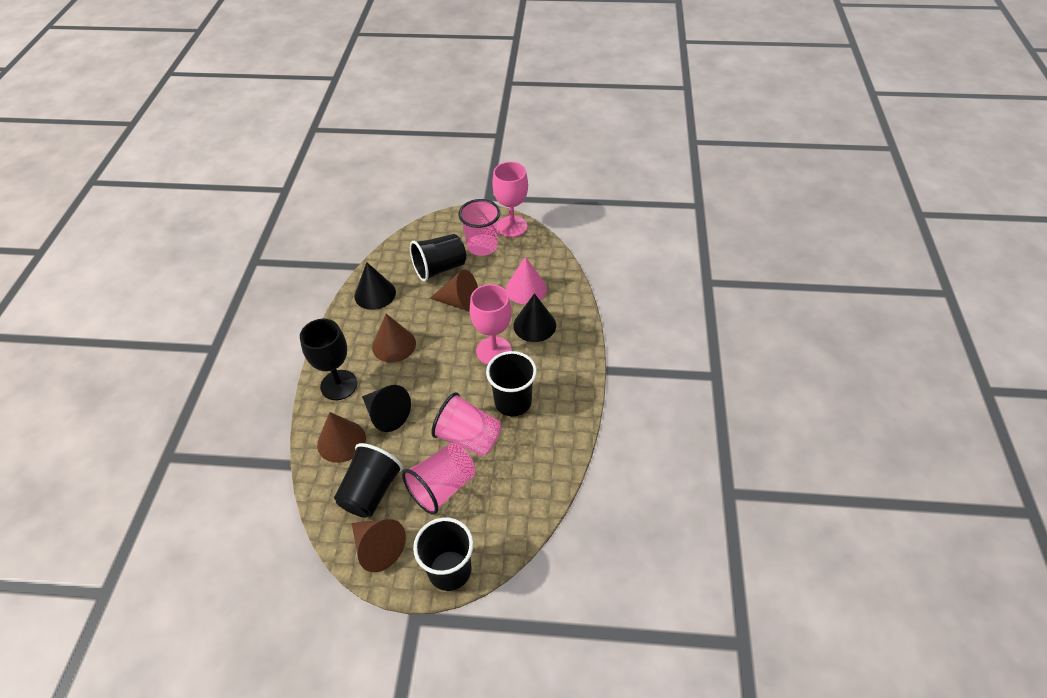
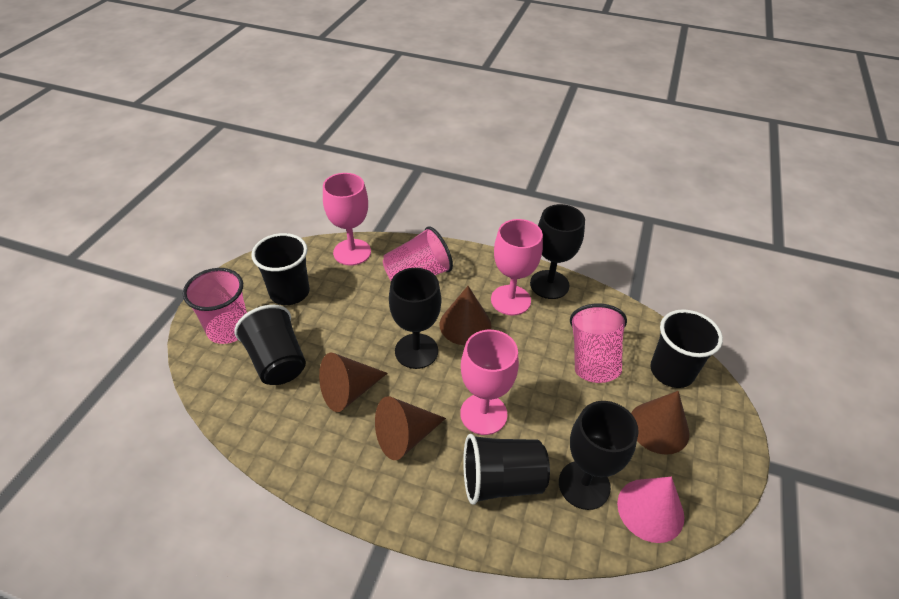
black cone: 3 -> 0
black goblet: 1 -> 3
pink goblet: 2 -> 3

